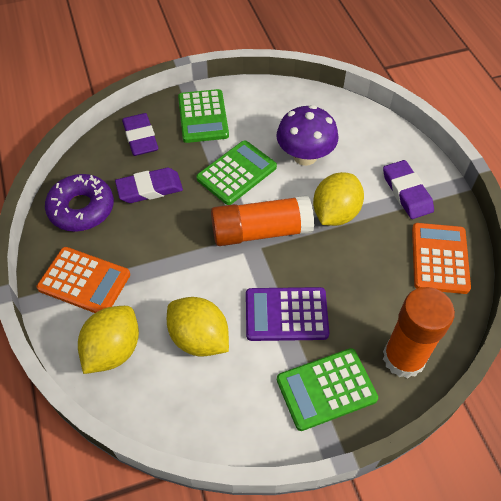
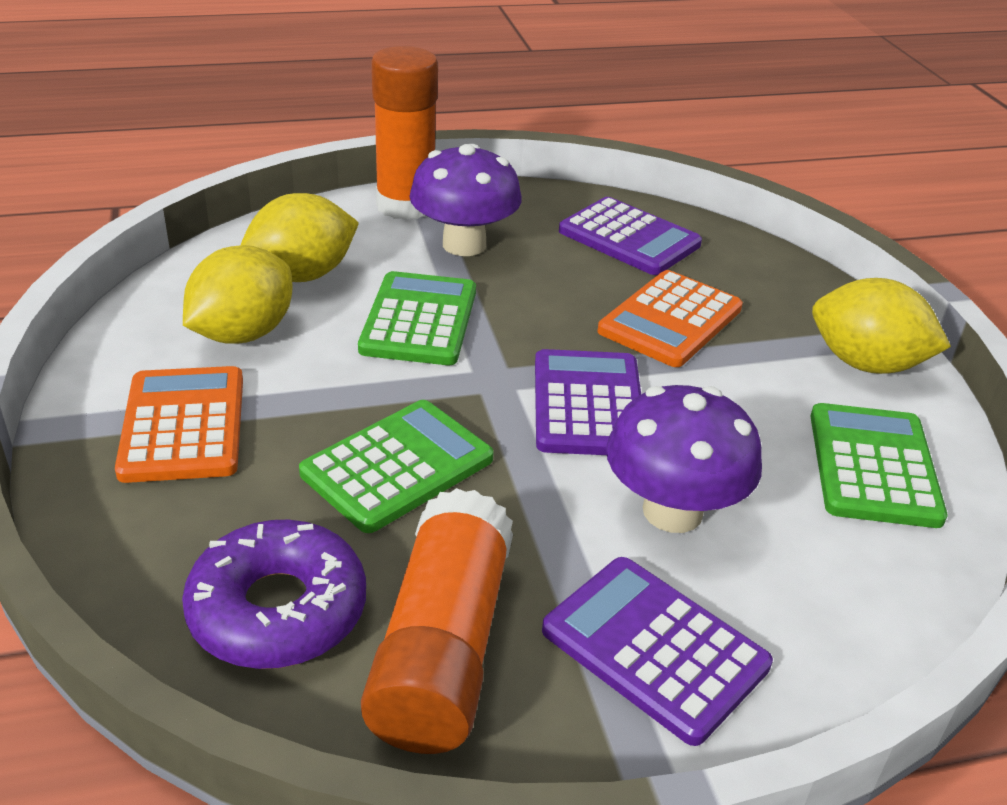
purple calculator: 1 -> 3
purple eraser: 3 -> 0
purple mushroom: 1 -> 2

